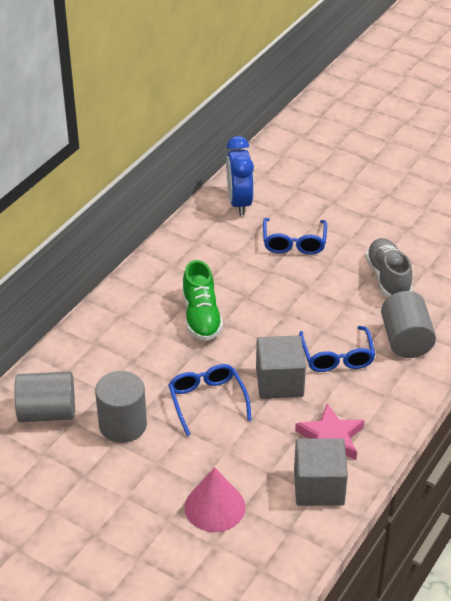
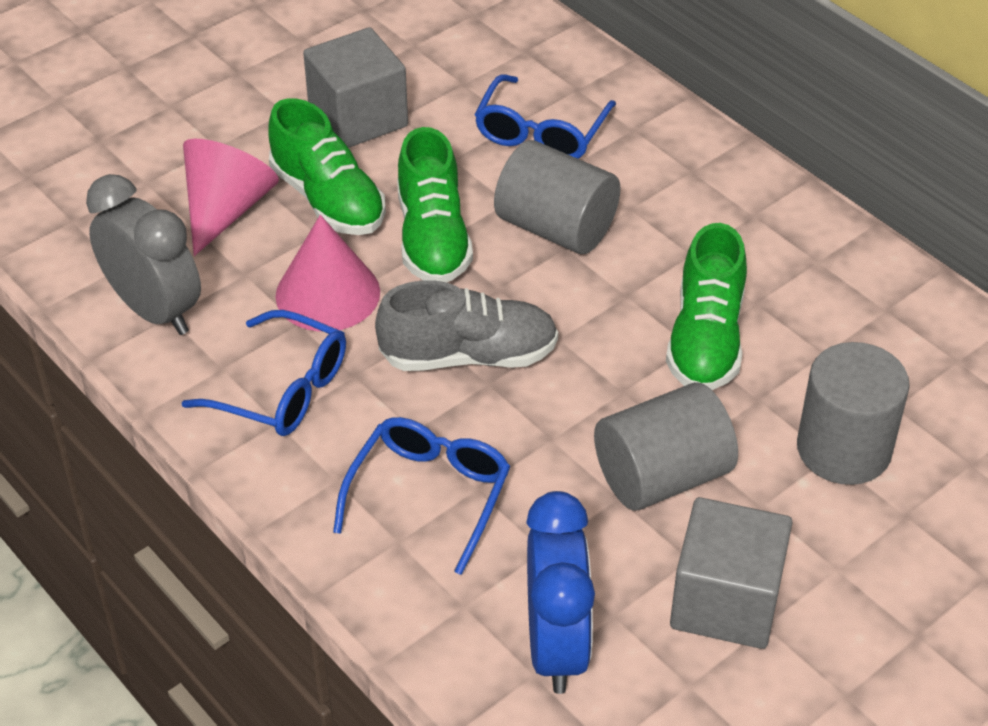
green shoe: 1 -> 3
grey clock: 0 -> 1
pink cone: 1 -> 2
pink star: 1 -> 0

